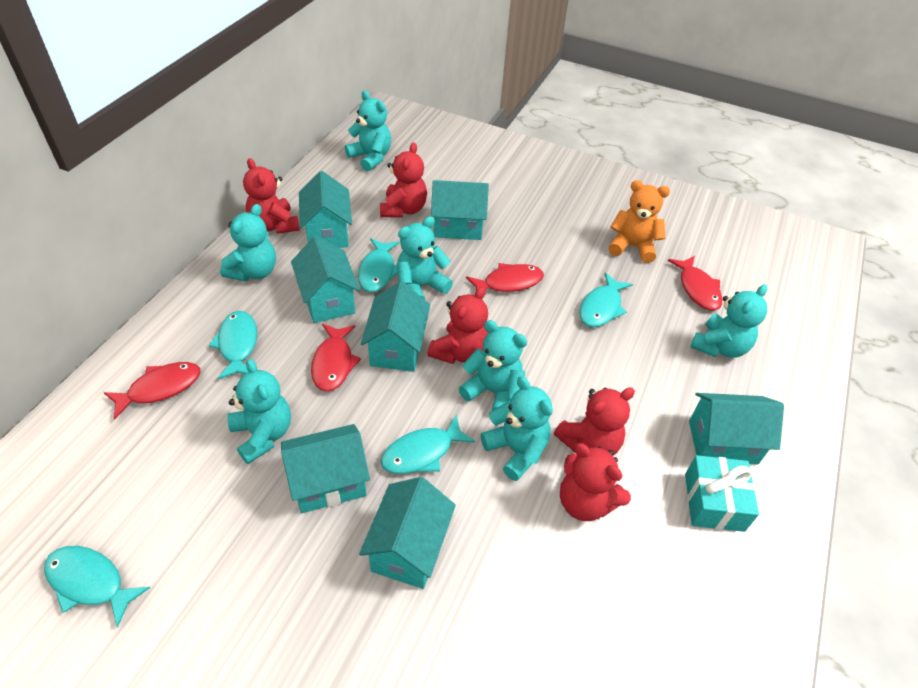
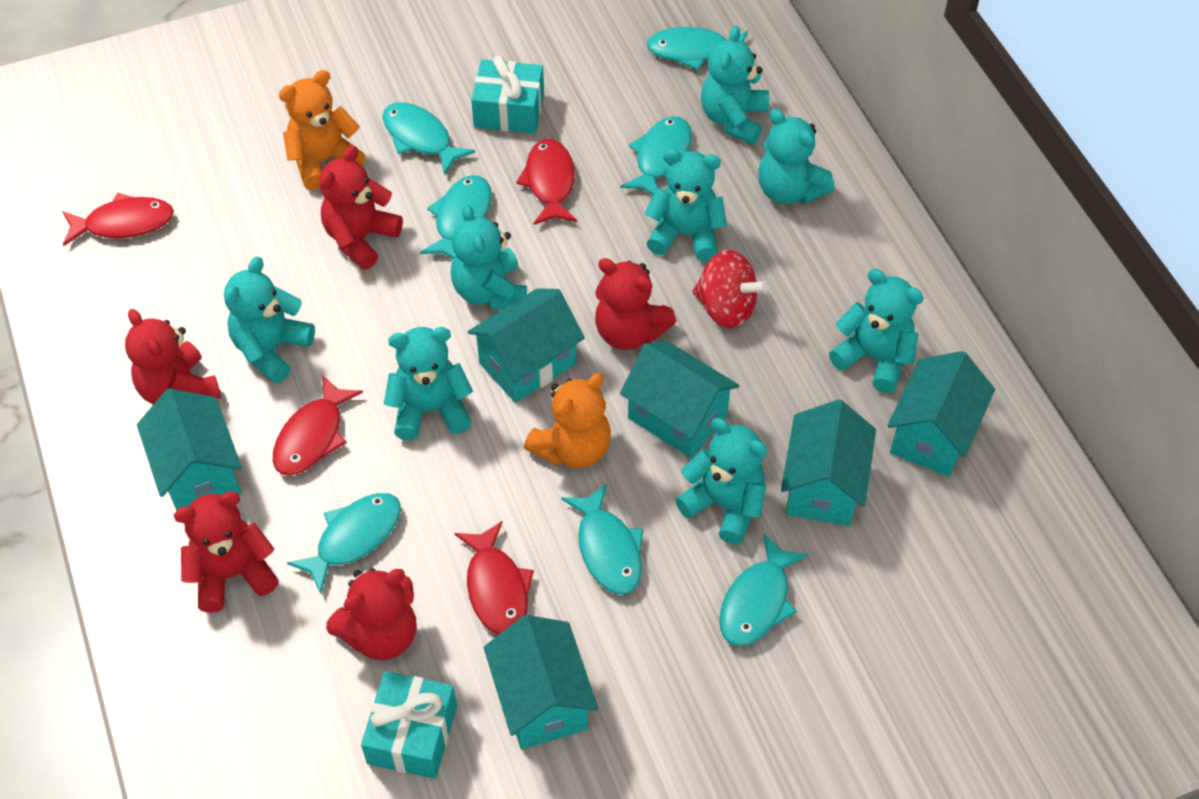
orange teddy bear: 1 -> 2
red spinning top: 0 -> 1
turquoise fish: 5 -> 7
turquoise gift: 1 -> 2
turquoise house: 7 -> 6
turquoise teddy bear: 7 -> 8

